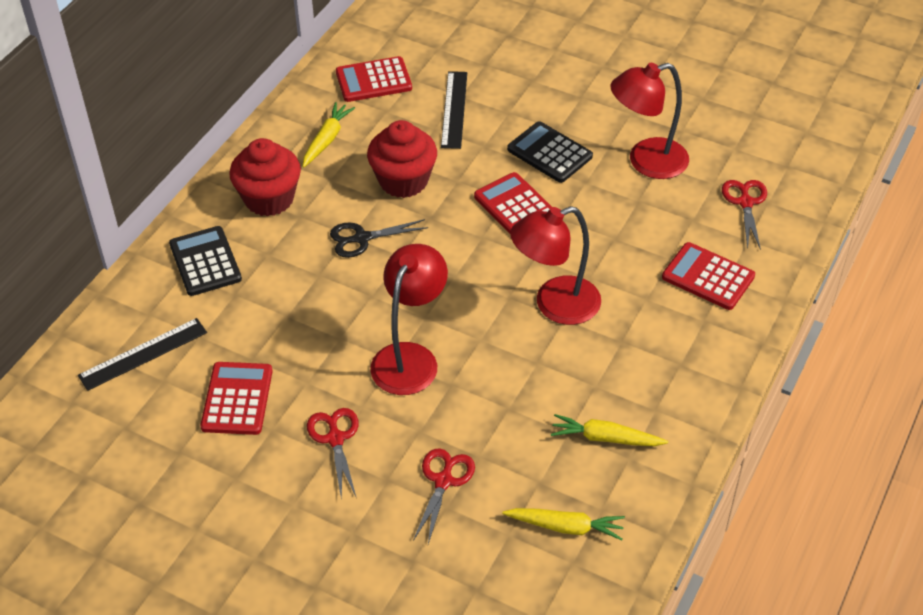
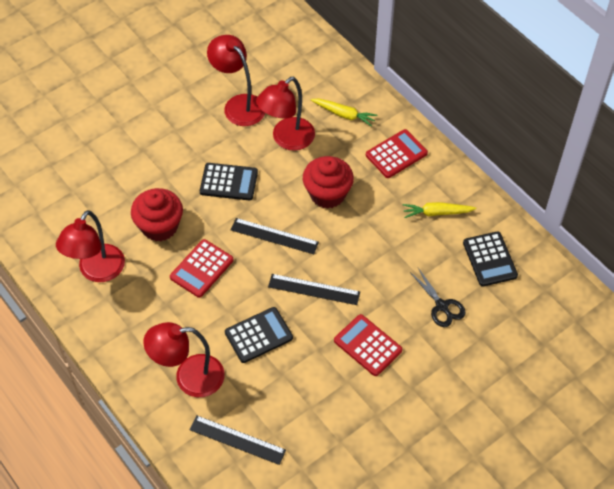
black calculator: 2 -> 3
black ruler: 2 -> 3
red calculator: 4 -> 3
red lamp: 3 -> 4
red scissors: 3 -> 0
yellow carrot: 3 -> 2

